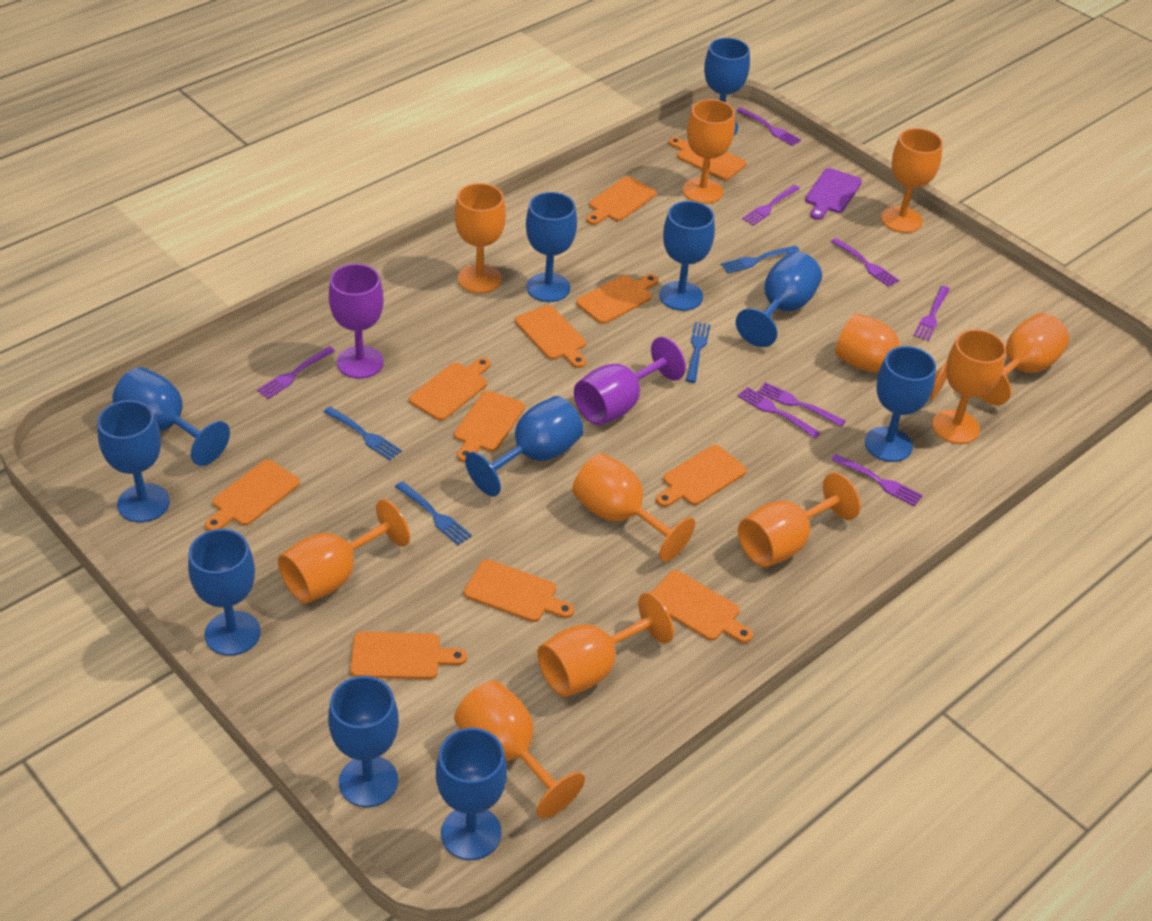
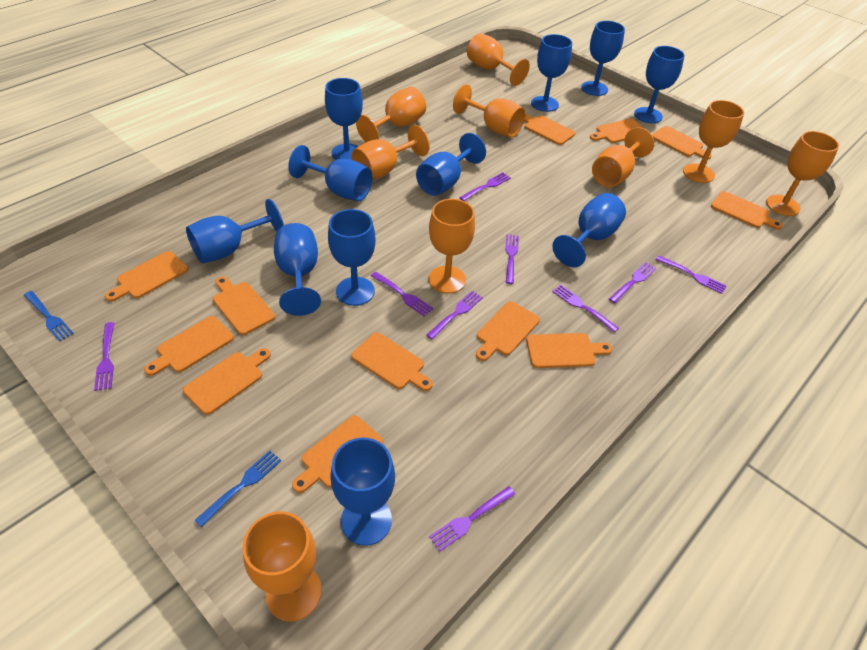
blue fork: 4 -> 2
orange cutting board: 11 -> 12
orange goblet: 11 -> 9
purple cutting board: 1 -> 0
purple fork: 8 -> 9
purple goblet: 2 -> 0

